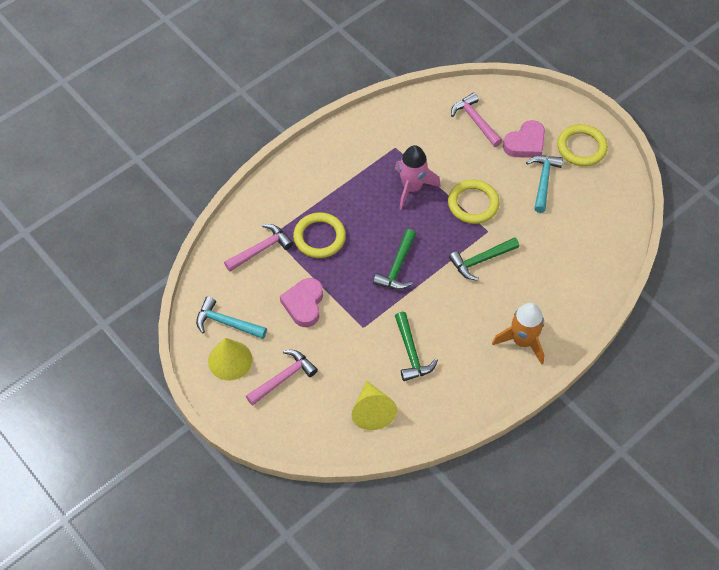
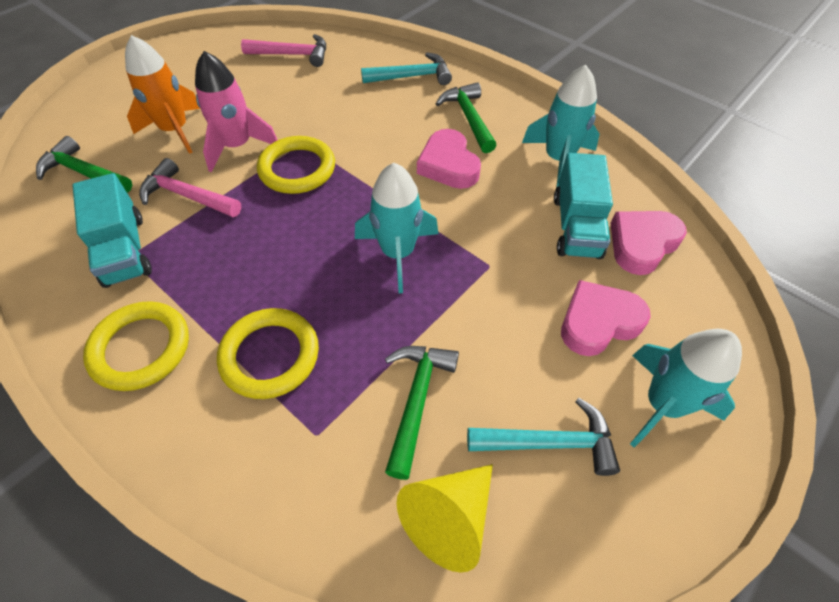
pink hammer: 3 -> 2
pink heart: 2 -> 3
turquoise rocket: 0 -> 3
turquoise truck: 0 -> 2
yellow cone: 2 -> 1

